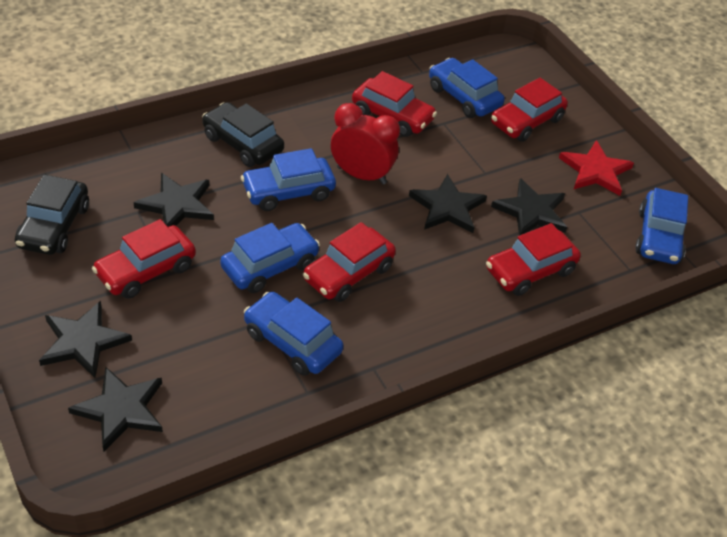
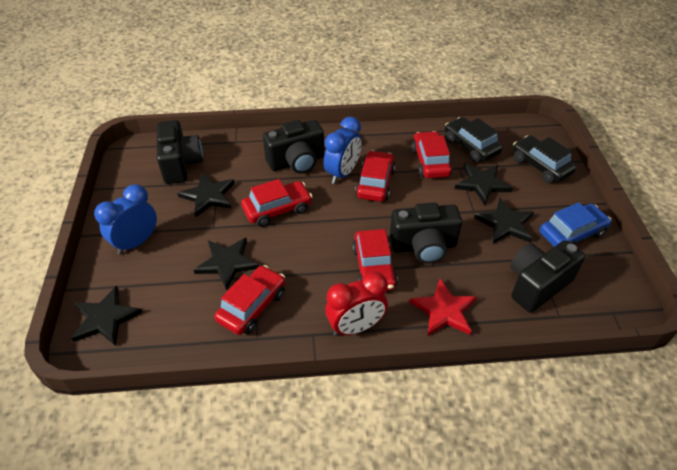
black camera: 0 -> 4
blue car: 5 -> 1
blue clock: 0 -> 2

